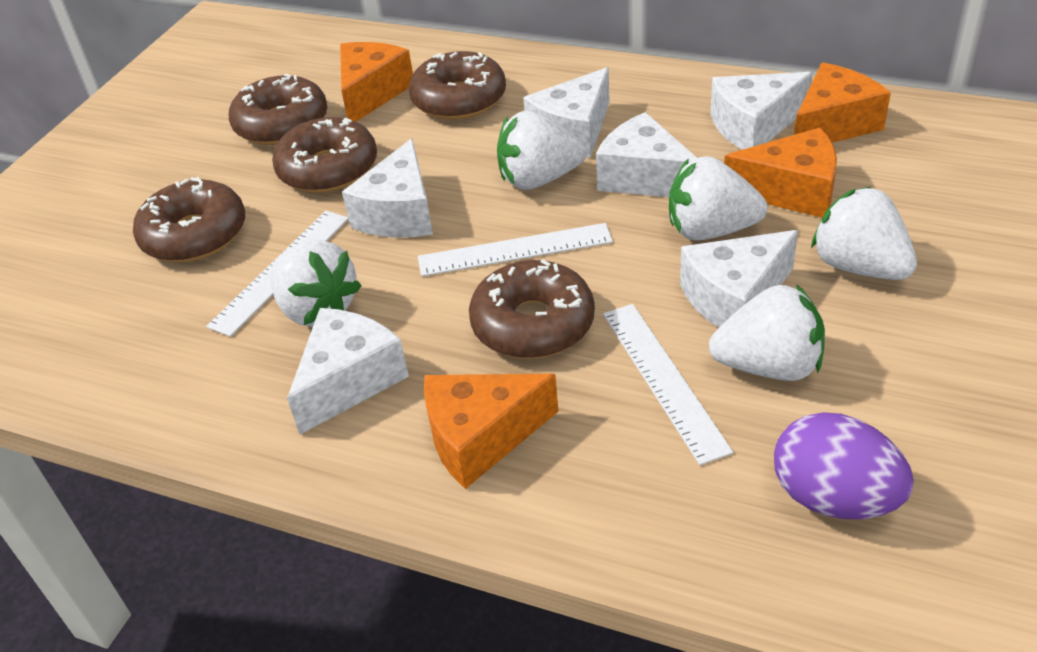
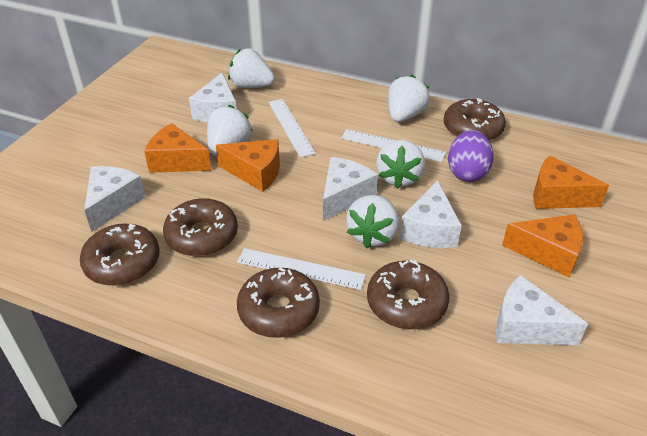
white cheese: 6 -> 5

